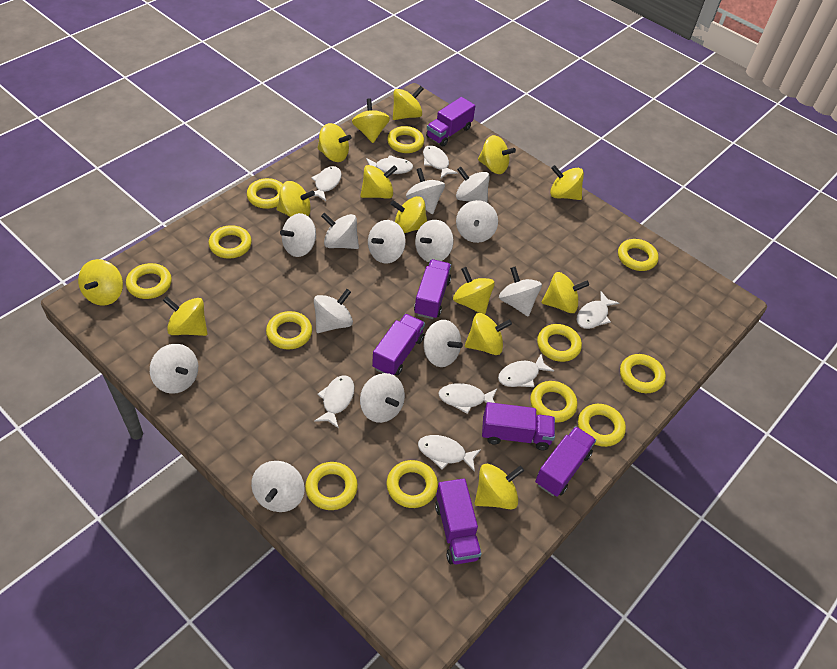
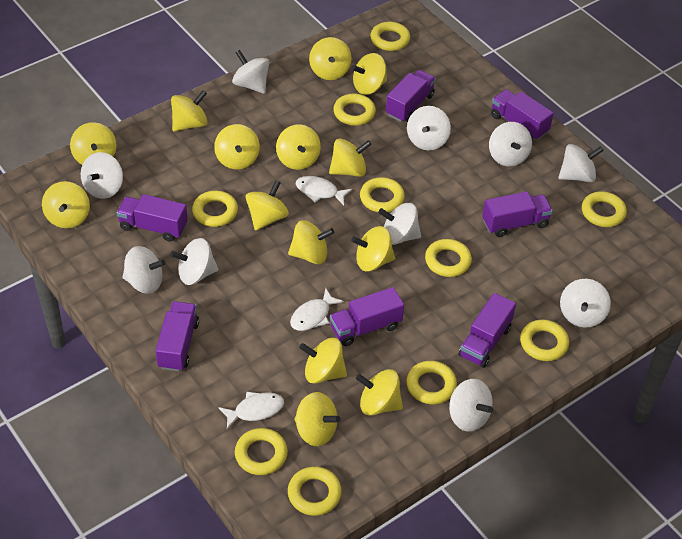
purple truck: 6 -> 7
white fish: 8 -> 3
white spinning top: 13 -> 10
yellow ring: 12 -> 10

